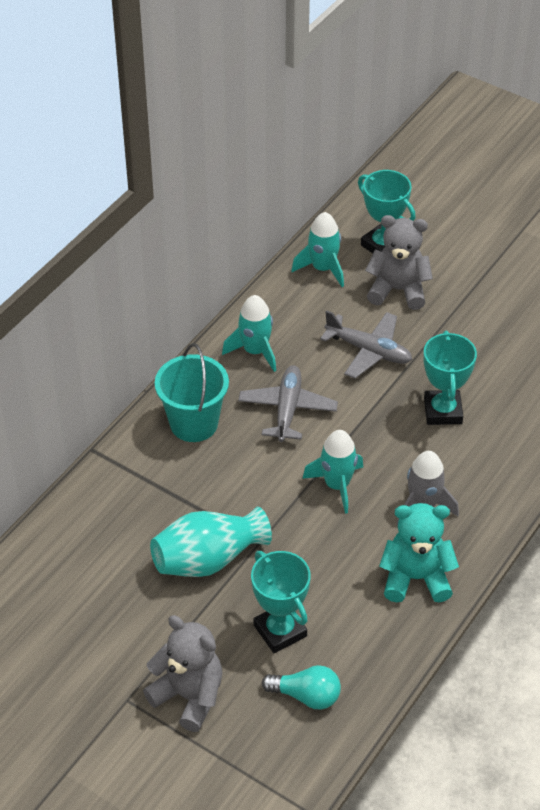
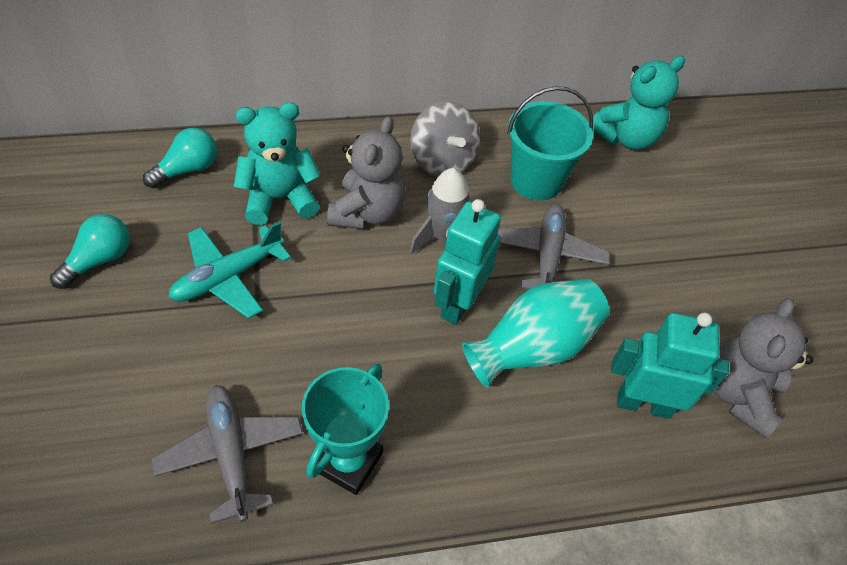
grey spinning top: 0 -> 1
turquoise light bulb: 1 -> 2
turquoise plane: 0 -> 1
turquoise robot: 0 -> 2
turquoise rocket: 3 -> 0
turquoise teddy bear: 1 -> 2
turquoise trophy: 3 -> 1

